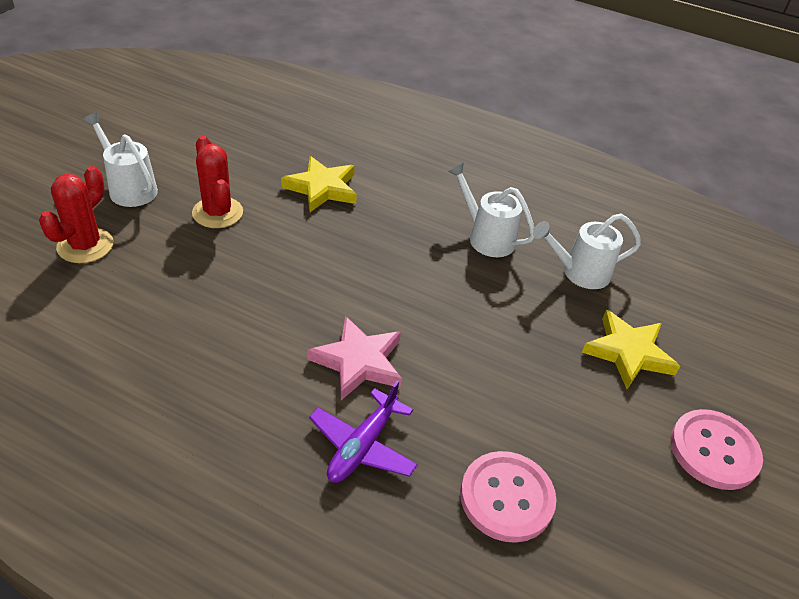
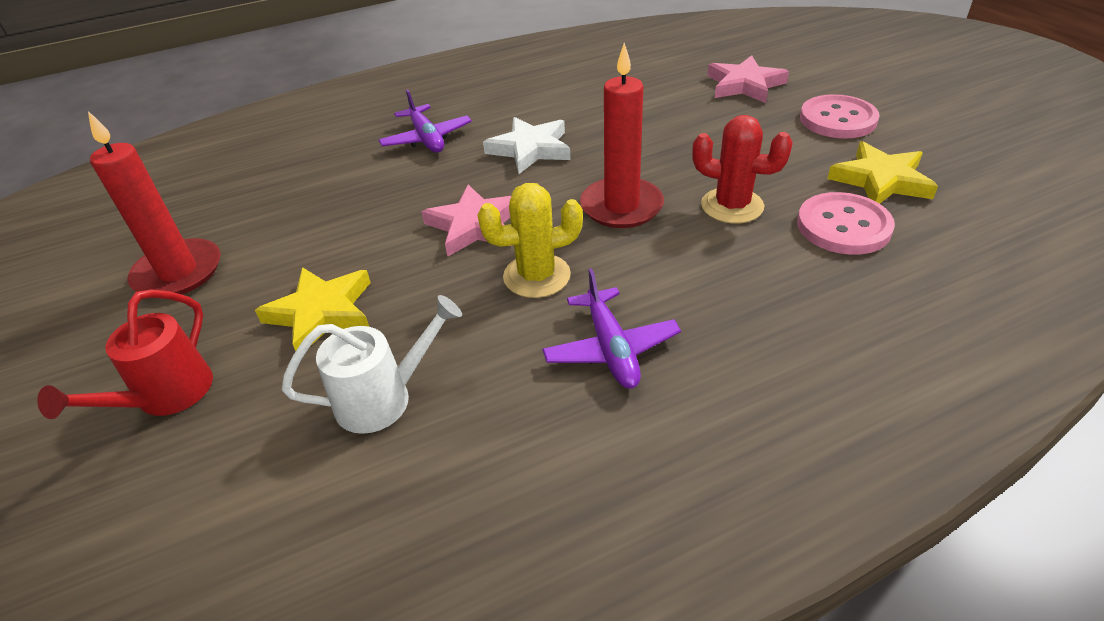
pink star: 1 -> 2
purple plane: 1 -> 2
red cactus: 2 -> 1
red candle: 0 -> 2
red watering can: 0 -> 1
white star: 0 -> 1
white watering can: 3 -> 1
yellow cactus: 0 -> 1

